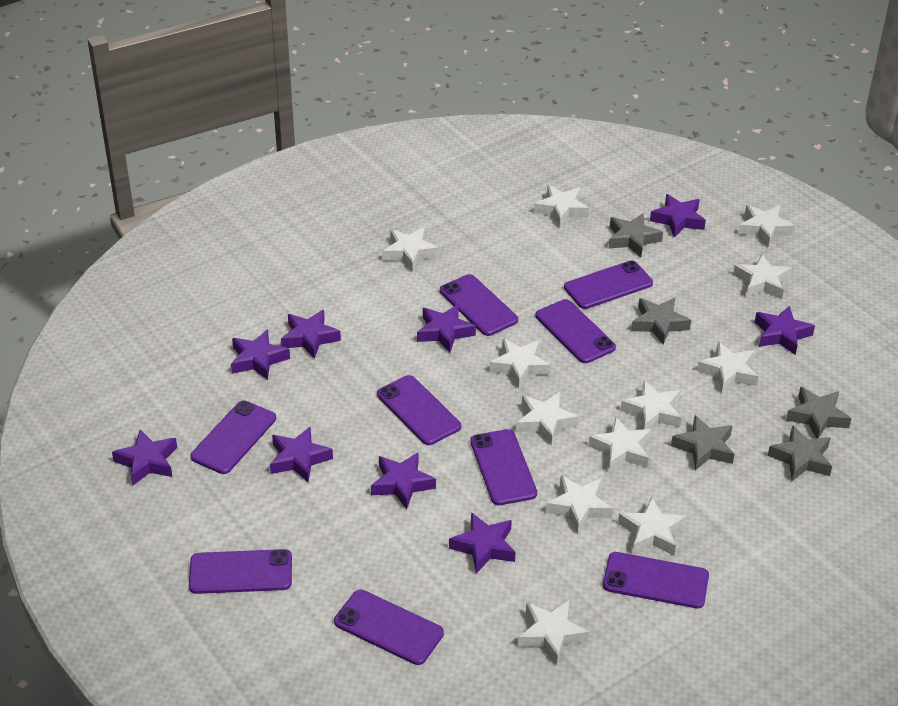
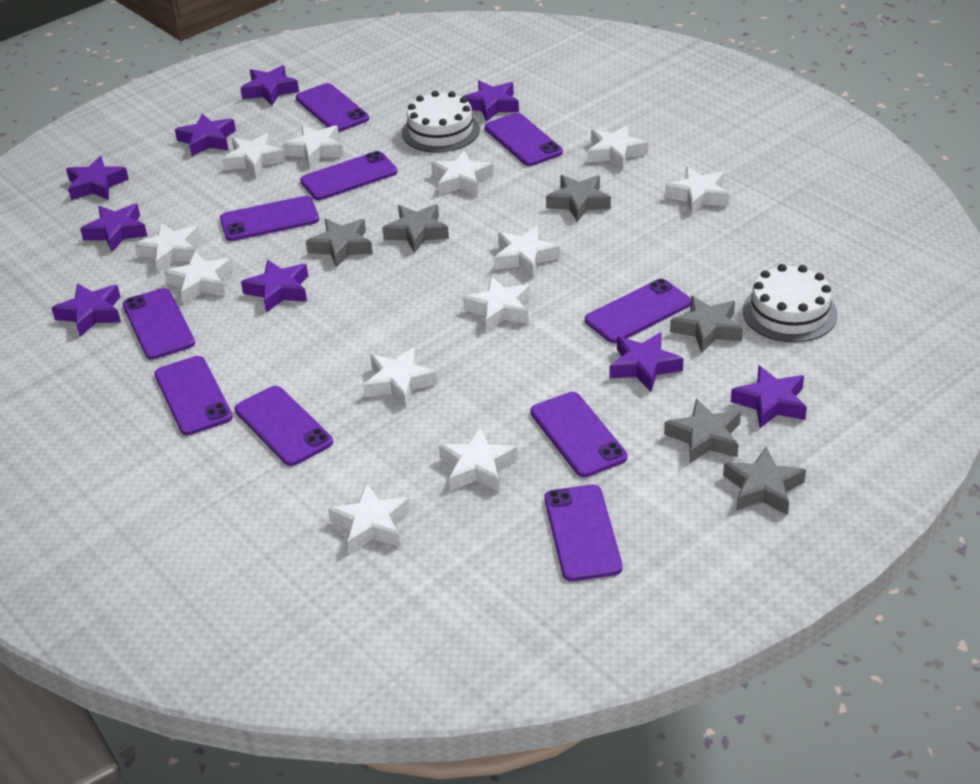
grey star: 5 -> 6
purple phone: 9 -> 10
white cake: 0 -> 2

